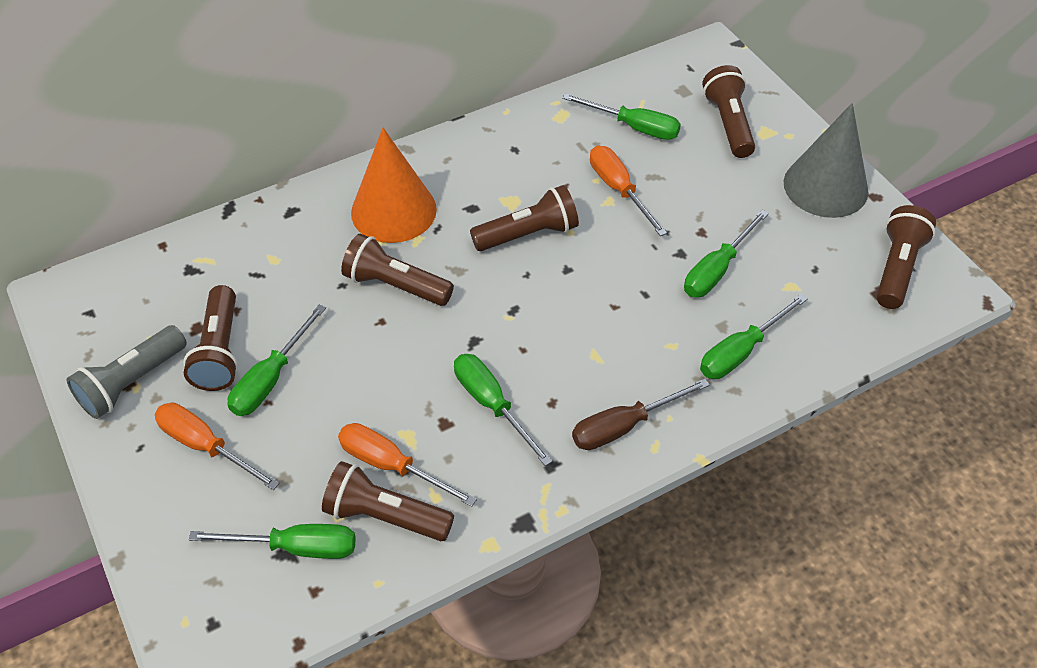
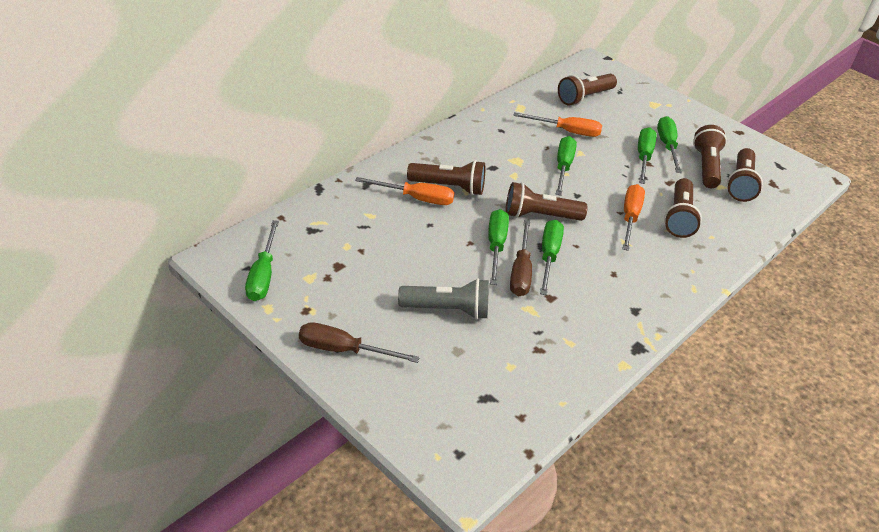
brown screwdriver: 1 -> 2
grey cone: 1 -> 0
orange cone: 1 -> 0

